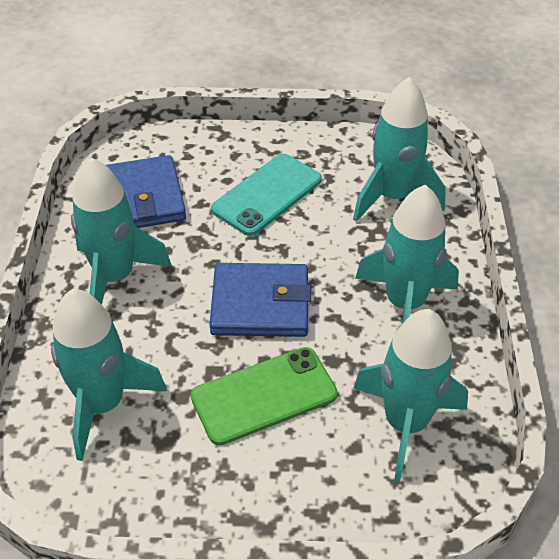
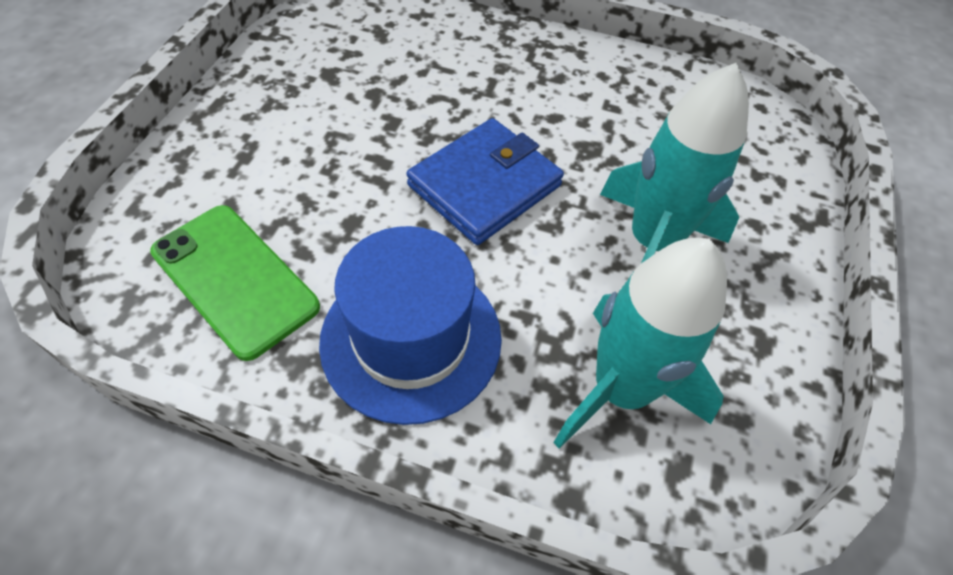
blue hat: 0 -> 1
blue wallet: 2 -> 1
turquoise phone: 1 -> 0
turquoise rocket: 5 -> 2

